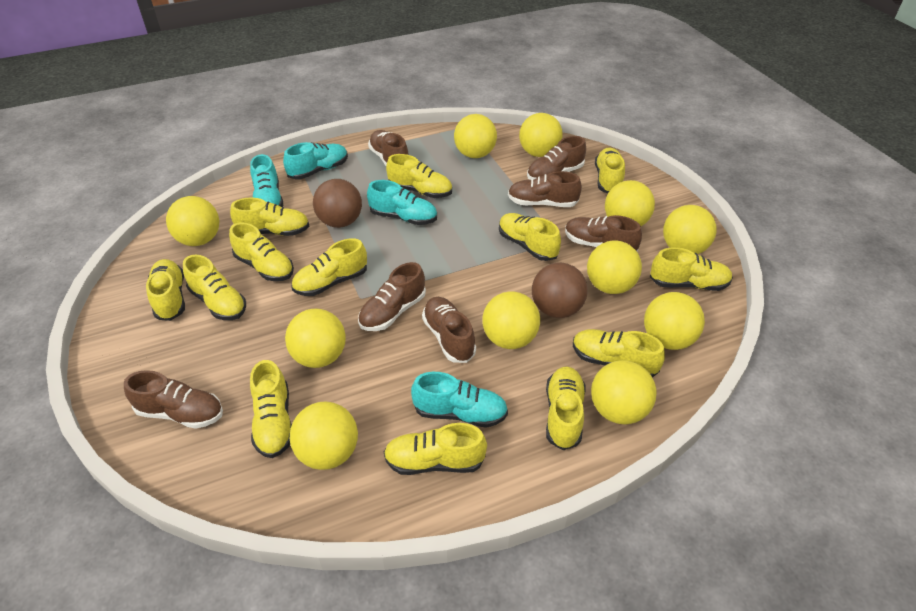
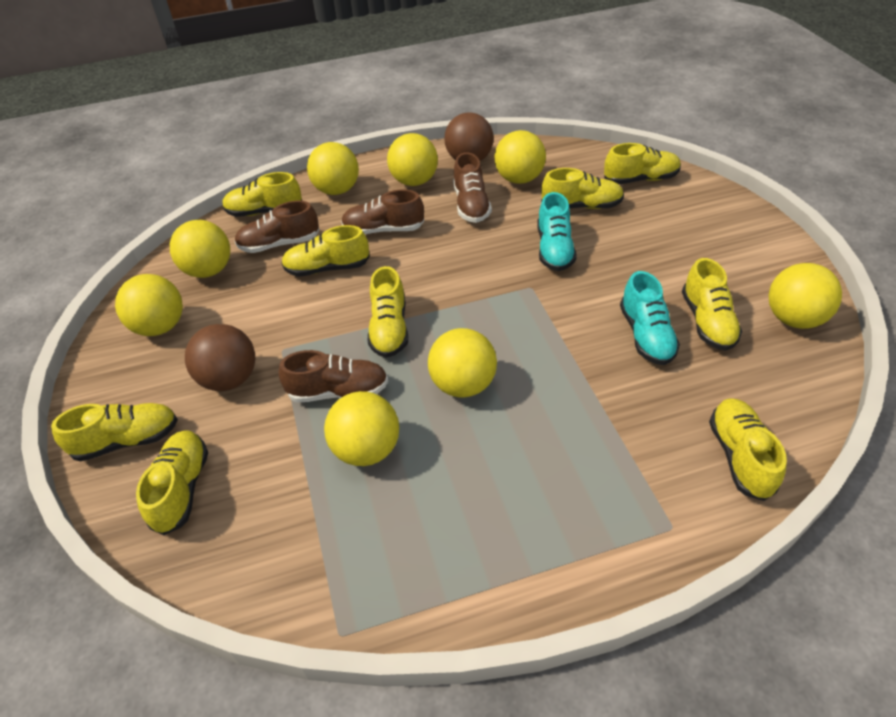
brown shoe: 7 -> 4
turquoise shoe: 4 -> 2
yellow ball: 11 -> 8
yellow shoe: 13 -> 9

